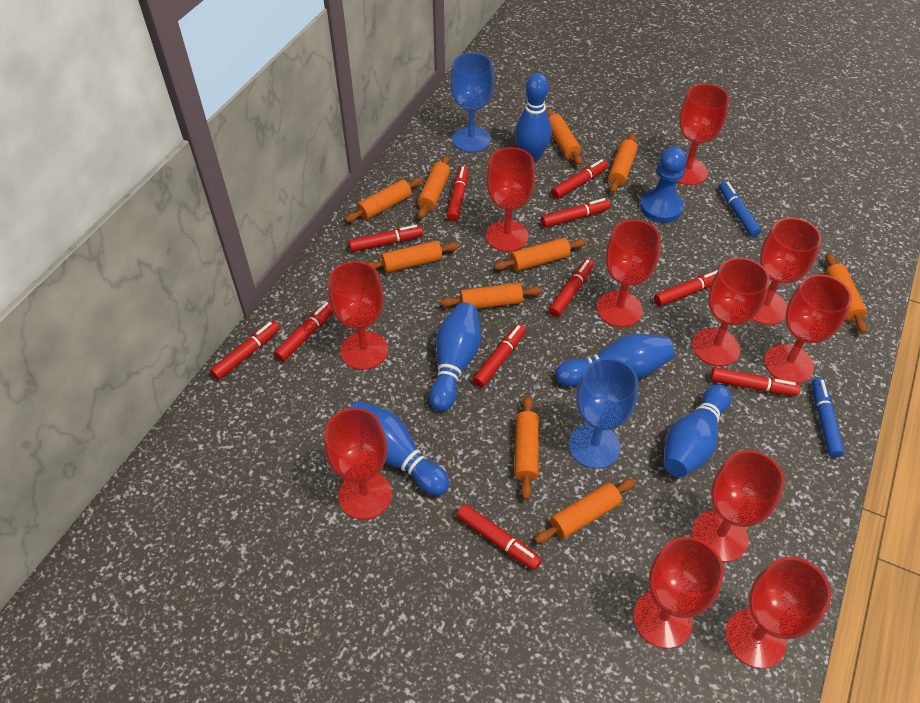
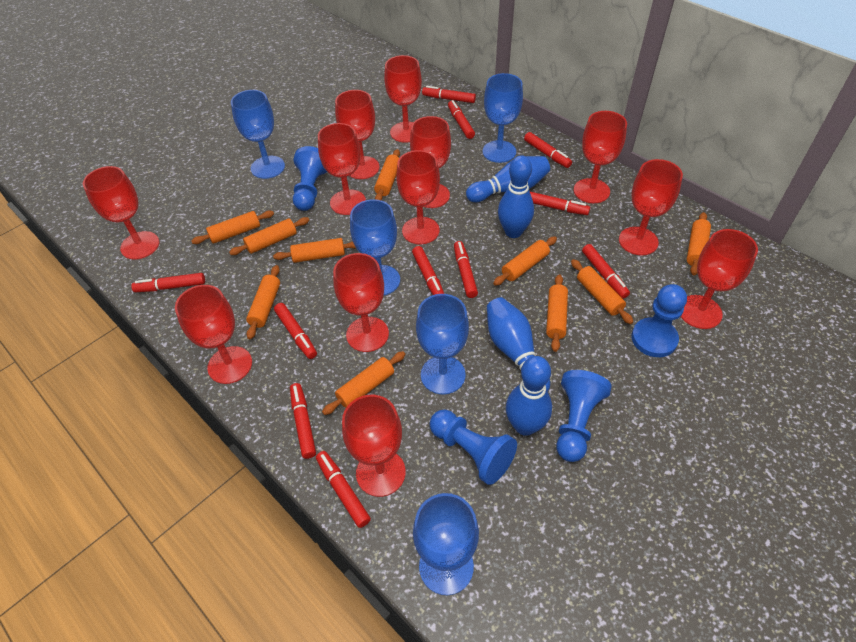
blue bowling pin: 5 -> 4
blue goblet: 2 -> 5
blue marker: 2 -> 0
blue pawn: 1 -> 4
red goblet: 11 -> 12

